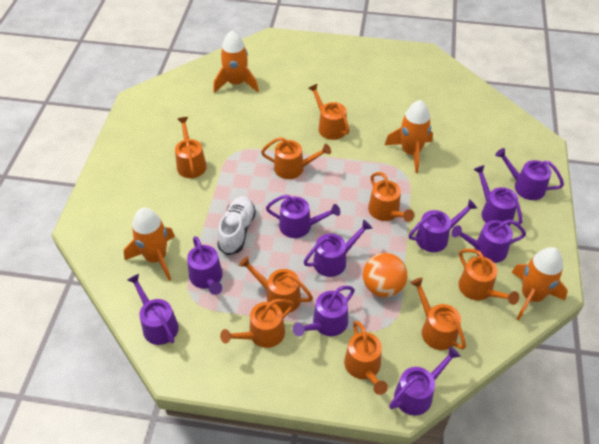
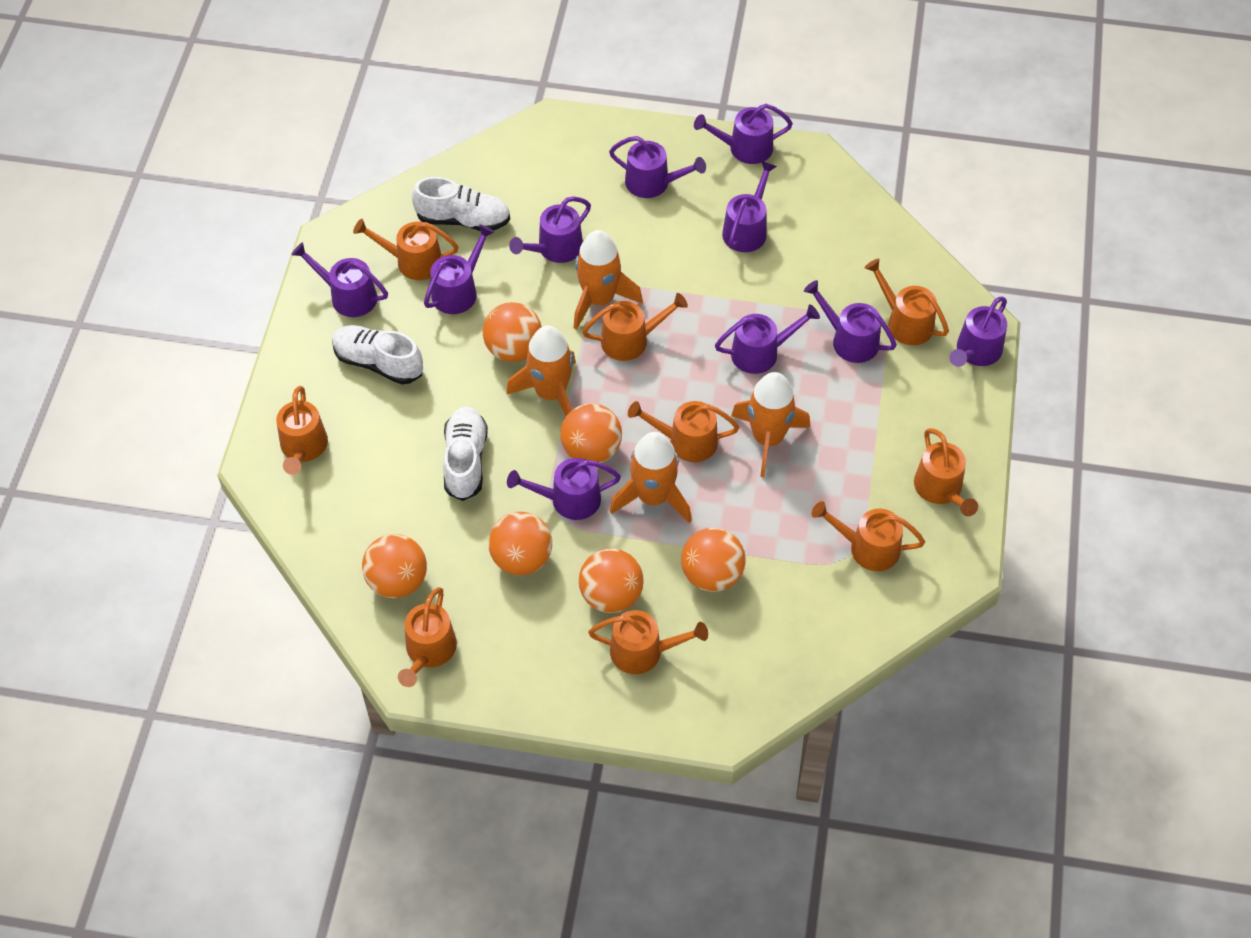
orange ball: 1 -> 6
white shoe: 1 -> 3

